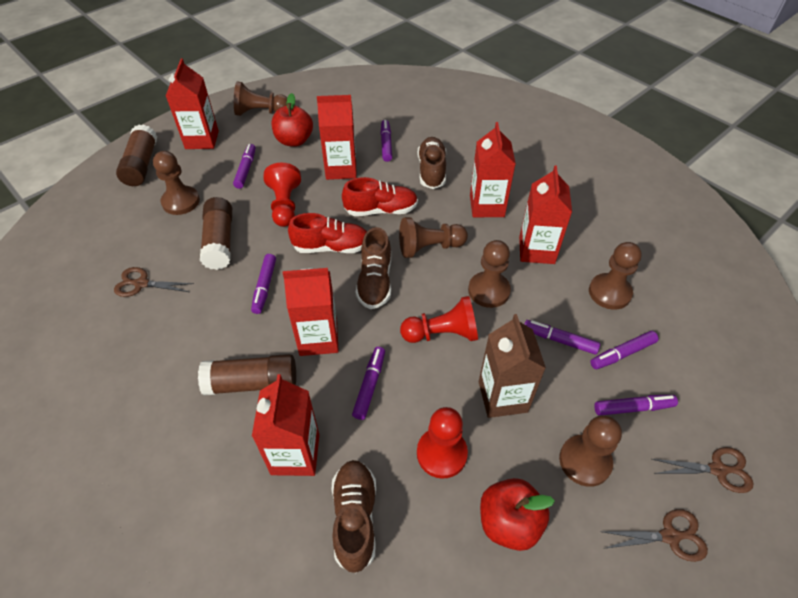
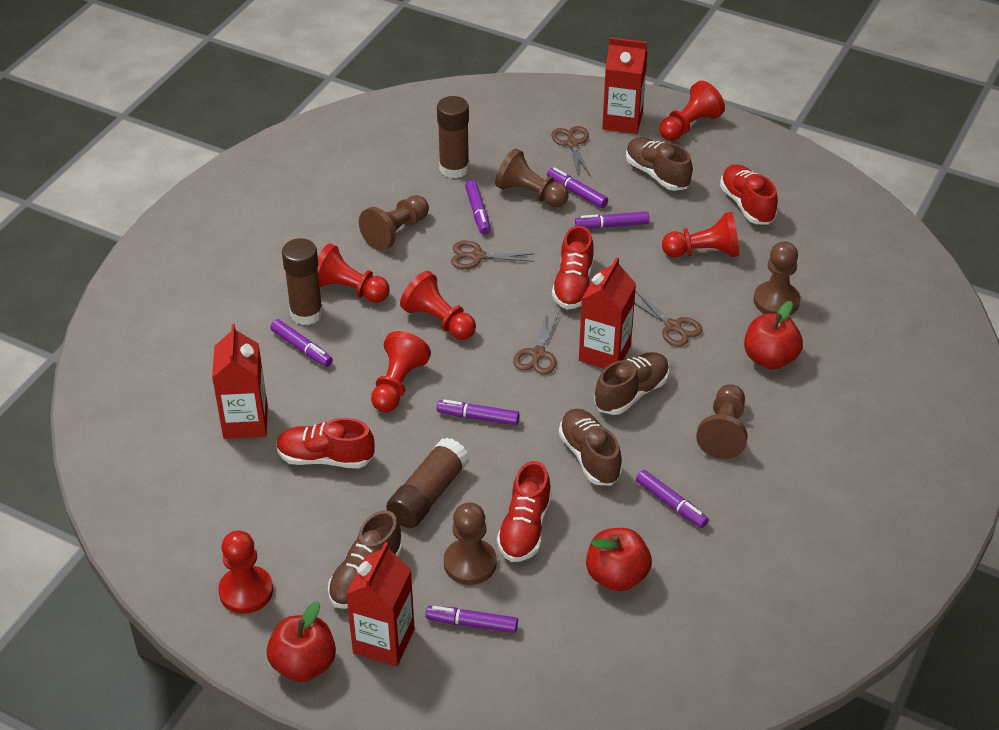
brown carton: 1 -> 0
brown pawn: 6 -> 5
brown scissors: 3 -> 4
brown shoe: 3 -> 4
red apple: 2 -> 3
red carton: 6 -> 4
red pawn: 3 -> 6
red shoe: 2 -> 4

